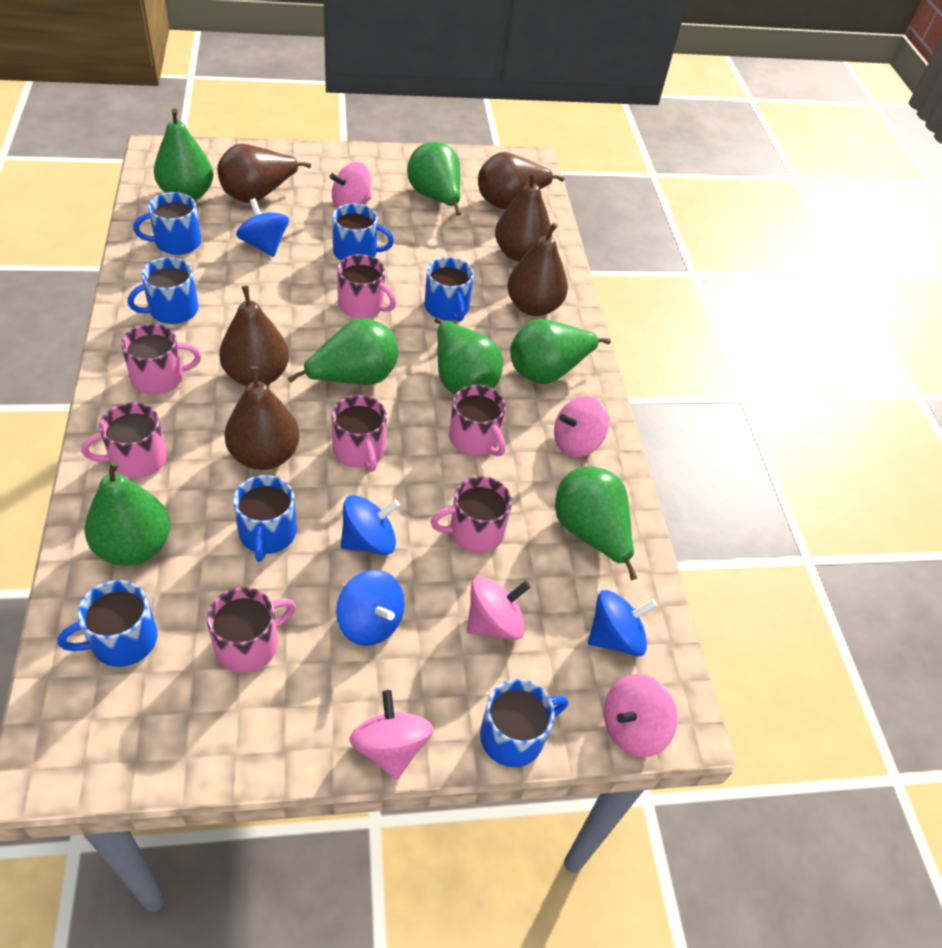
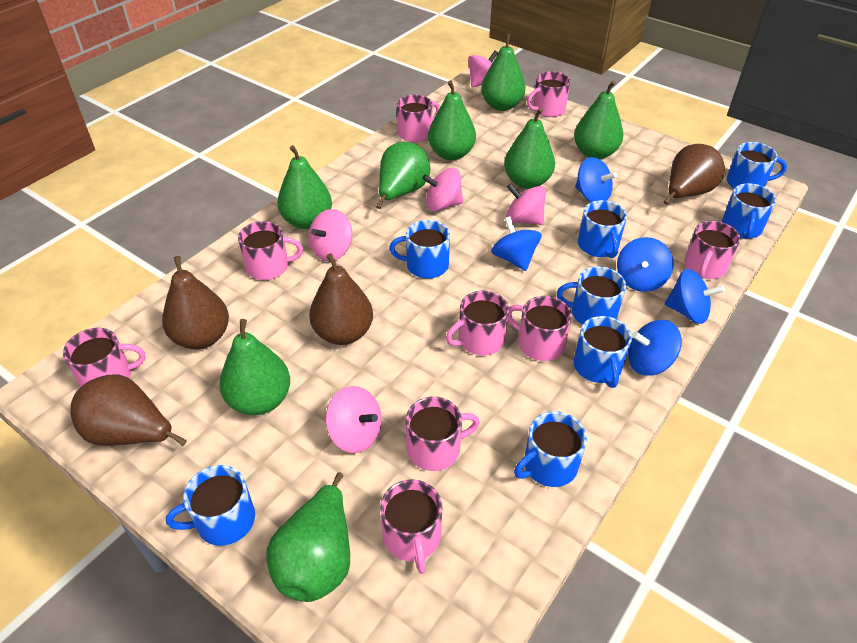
blue mug: 7 -> 8
blue spinning top: 4 -> 5
brown pear: 6 -> 4
green pear: 7 -> 8
pink mug: 7 -> 9

